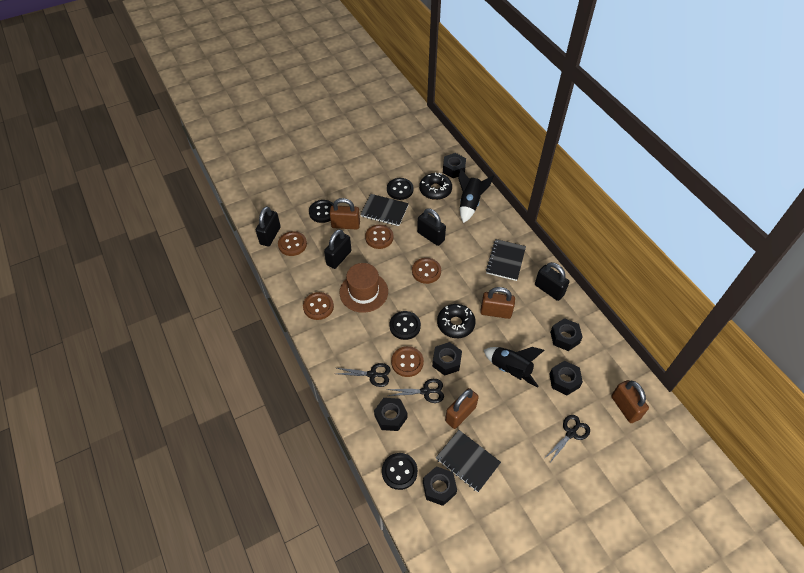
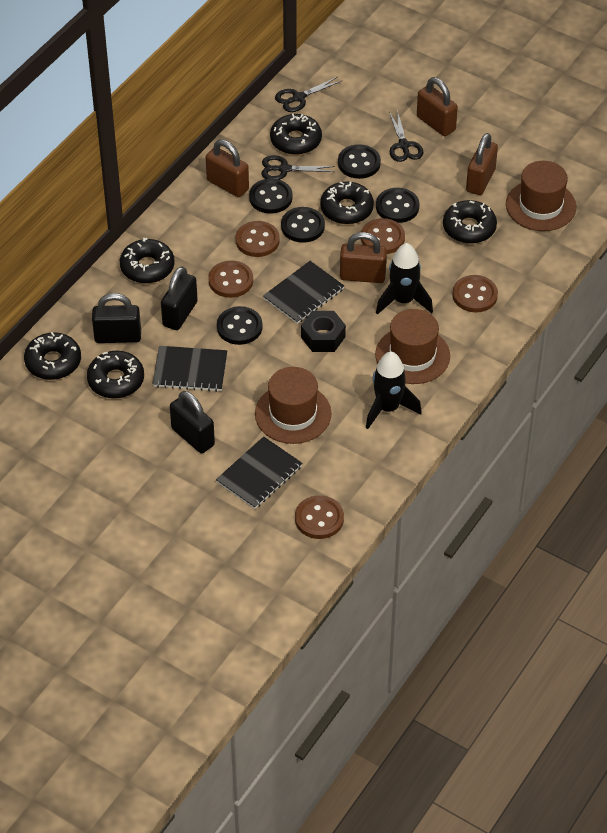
black button: 4 -> 5
black donut: 2 -> 6
black nut: 6 -> 1
black padlock: 4 -> 3
brown hat: 1 -> 3

